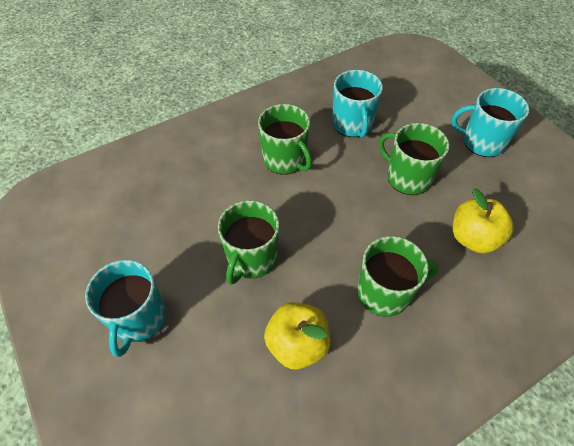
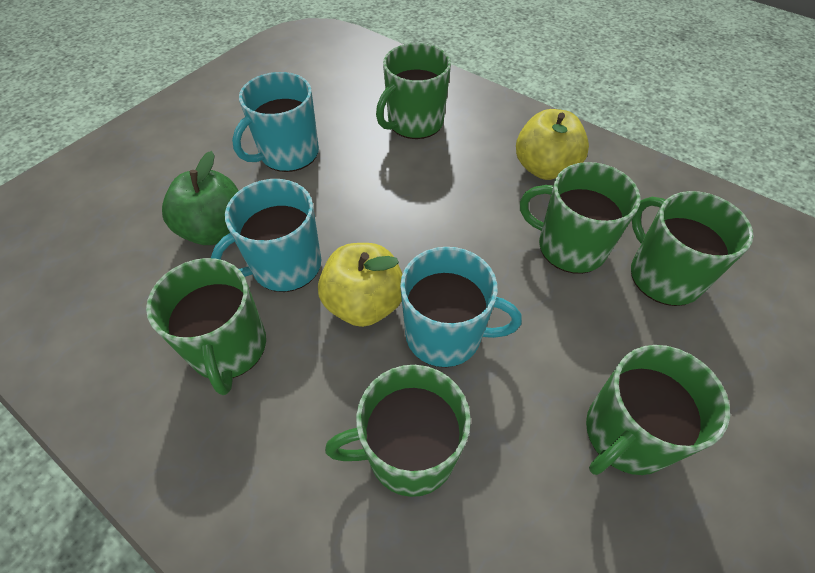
green apple: 0 -> 1
green mug: 4 -> 6

